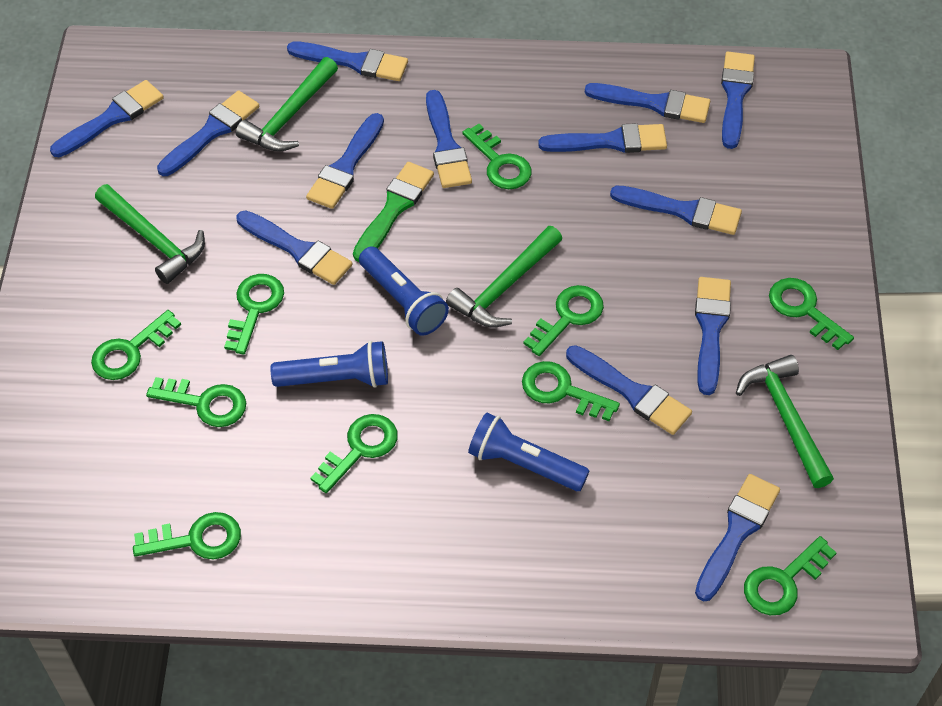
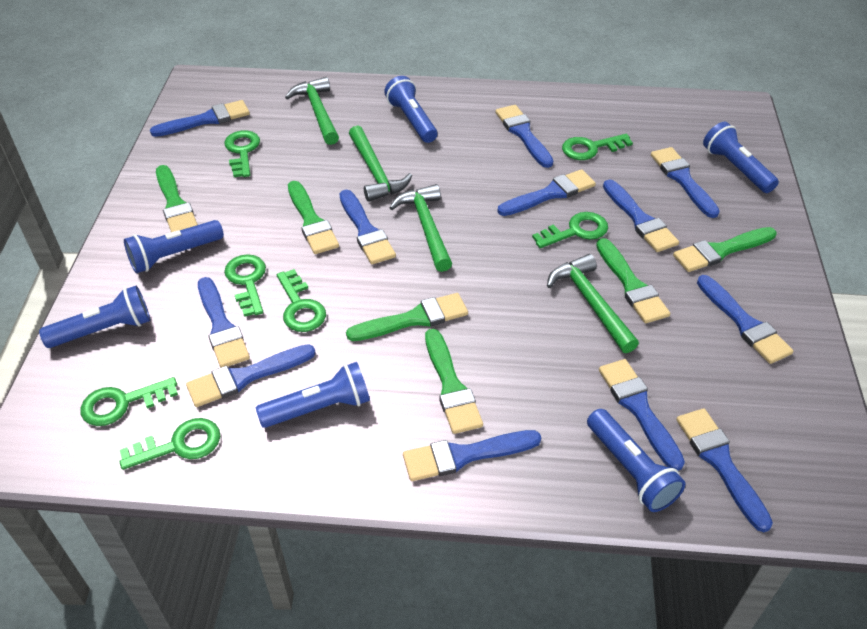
blue brush: 13 -> 12
blue flashlight: 3 -> 6
green brush: 1 -> 6
green key: 10 -> 7

